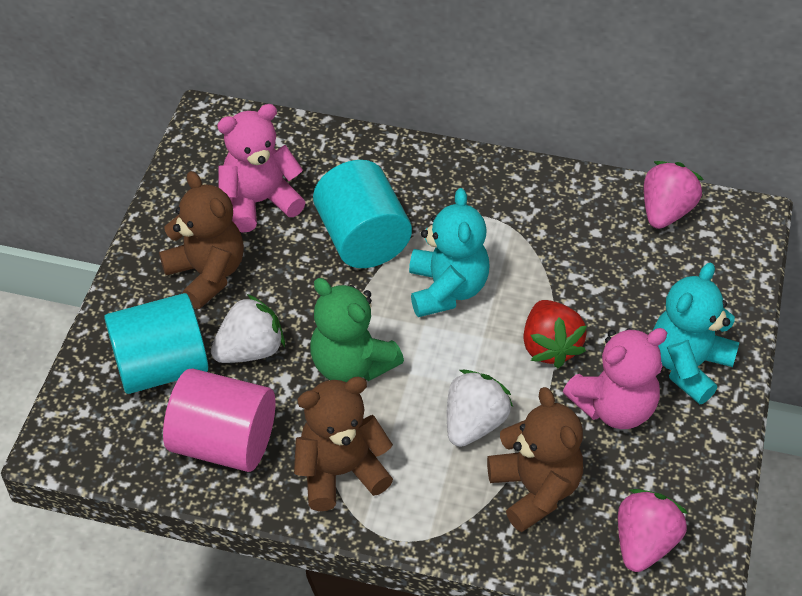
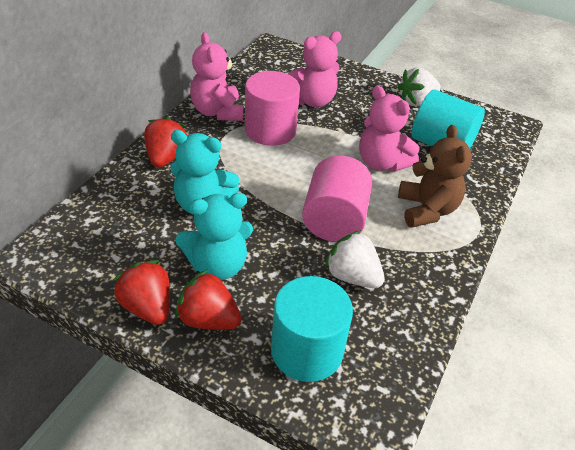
brown teddy bear: 3 -> 1
green teddy bear: 1 -> 0
pink cylinder: 1 -> 2
pink strawberry: 2 -> 0
pink teddy bear: 2 -> 3
red strawberry: 1 -> 3

